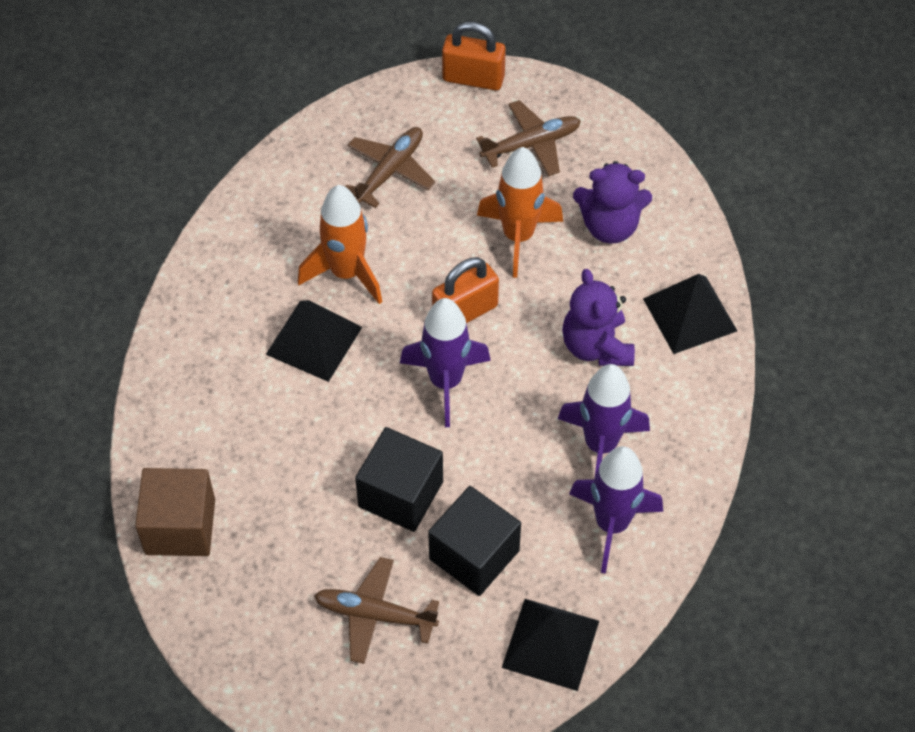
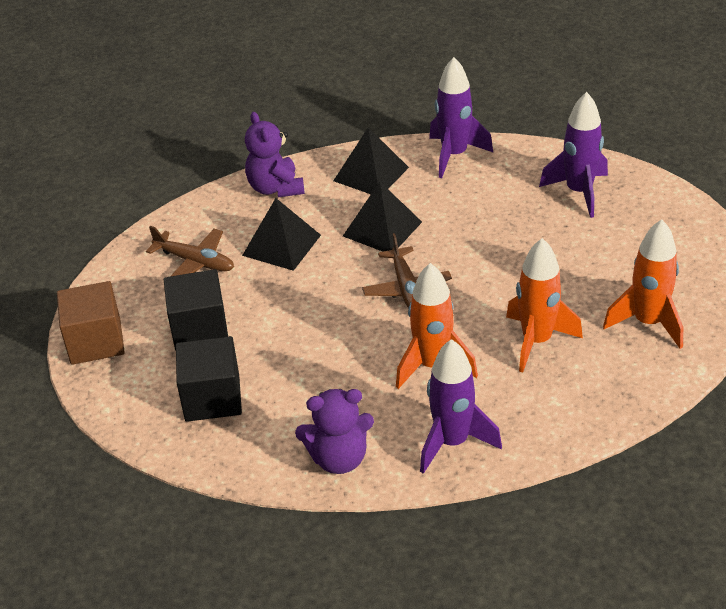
brown plane: 3 -> 2
orange padlock: 2 -> 0
orange rocket: 2 -> 3

